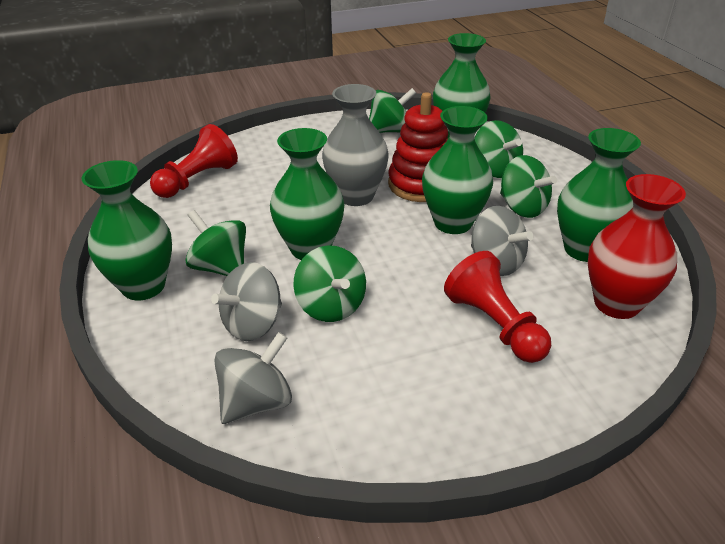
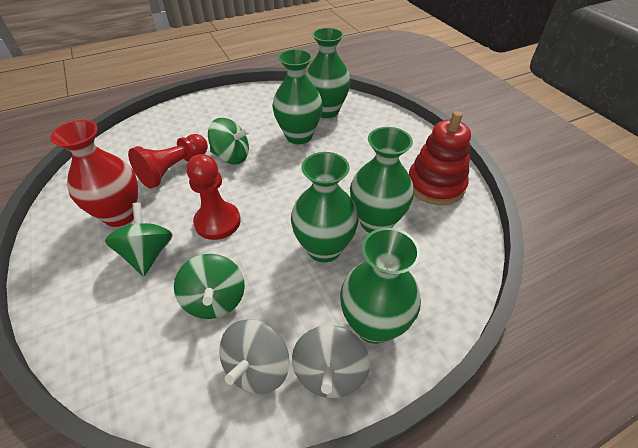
green spinning top: 5 -> 3
grey spinning top: 3 -> 2
grey vase: 1 -> 0

